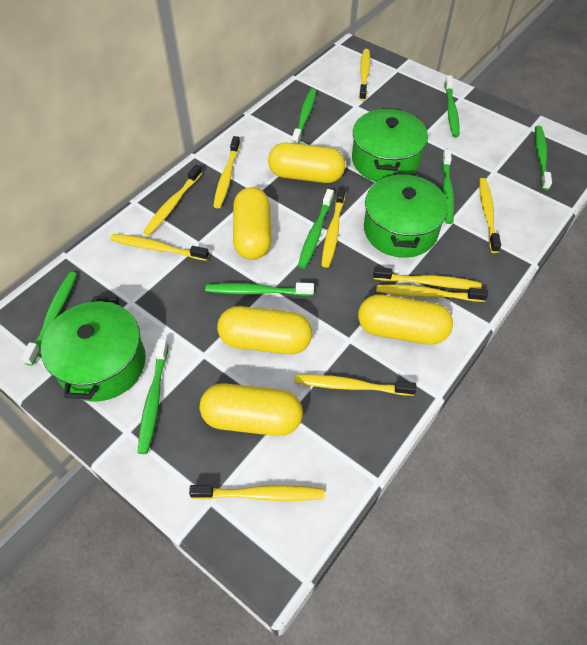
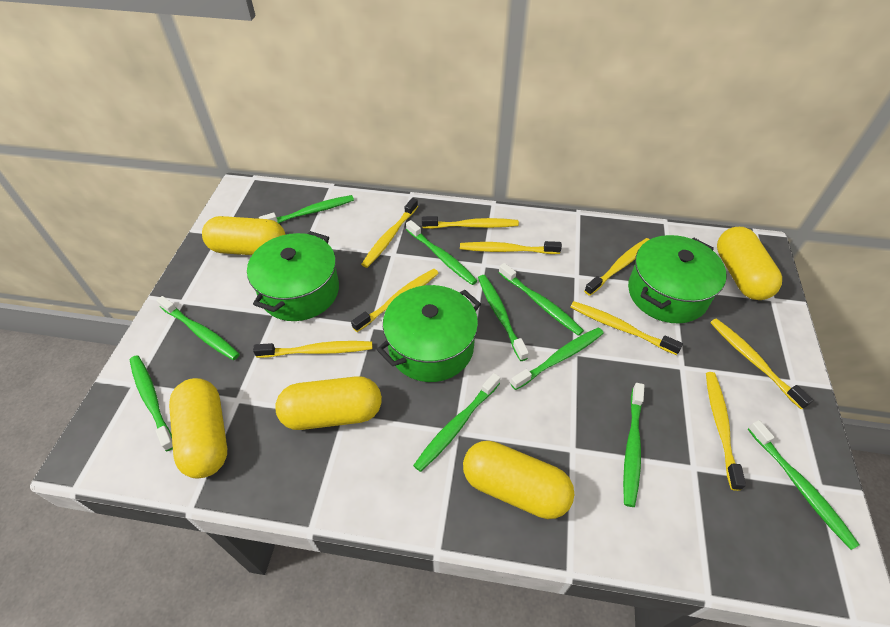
green toothbrush: 8 -> 10
yellow toothbrush: 10 -> 9

